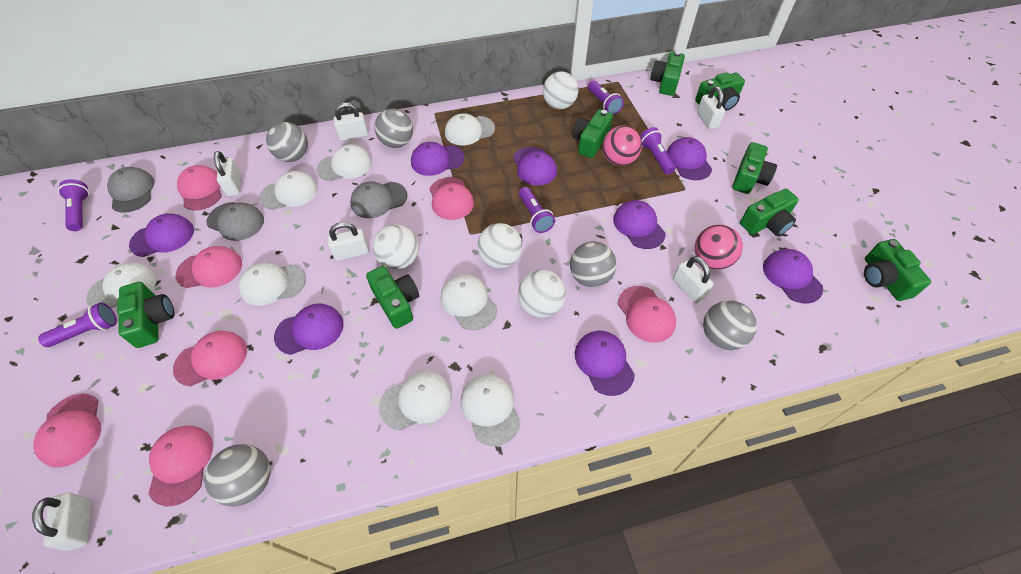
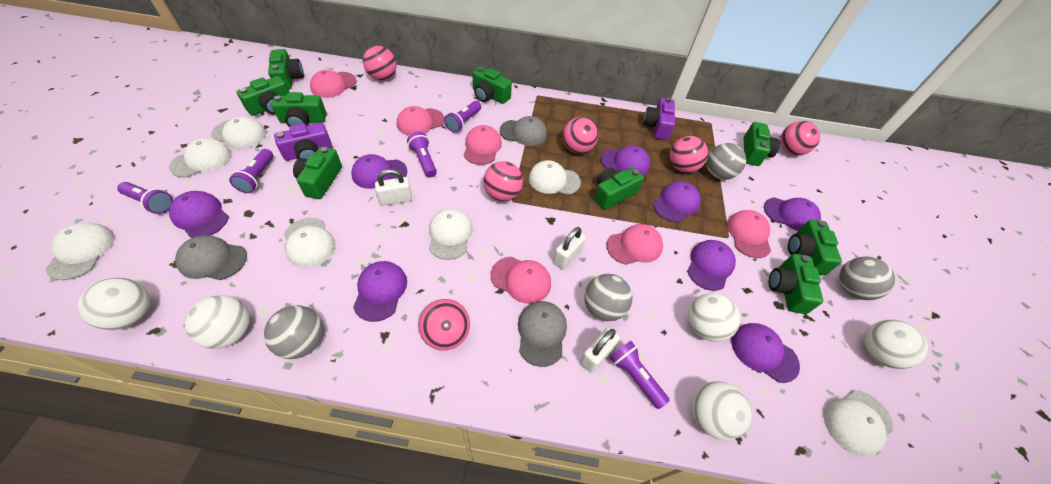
green camera: 8 -> 9
grey ball: 5 -> 4
pink ball: 2 -> 6
pink cap: 7 -> 6
purple camera: 0 -> 2
white ball: 4 -> 5
white cap: 8 -> 7
white padlock: 6 -> 3

